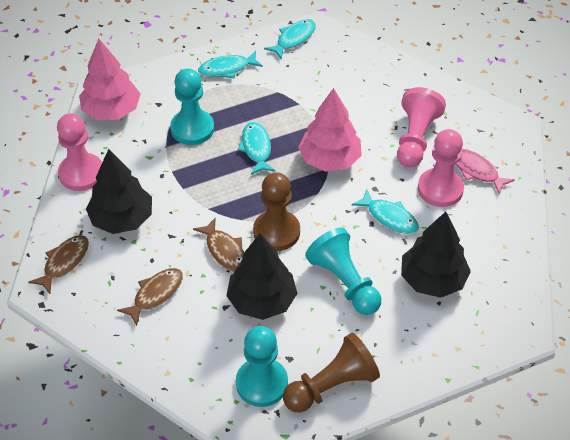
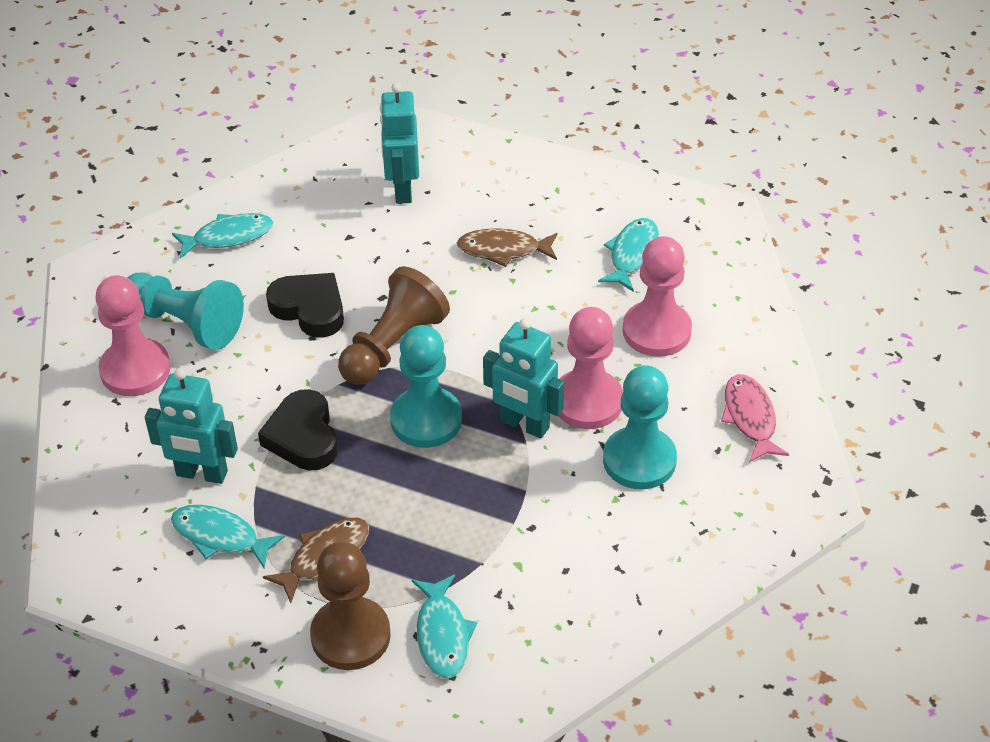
black heart: 0 -> 2
black tree: 3 -> 0
brown fish: 3 -> 2
pink tree: 2 -> 0
turquoise robot: 0 -> 3

